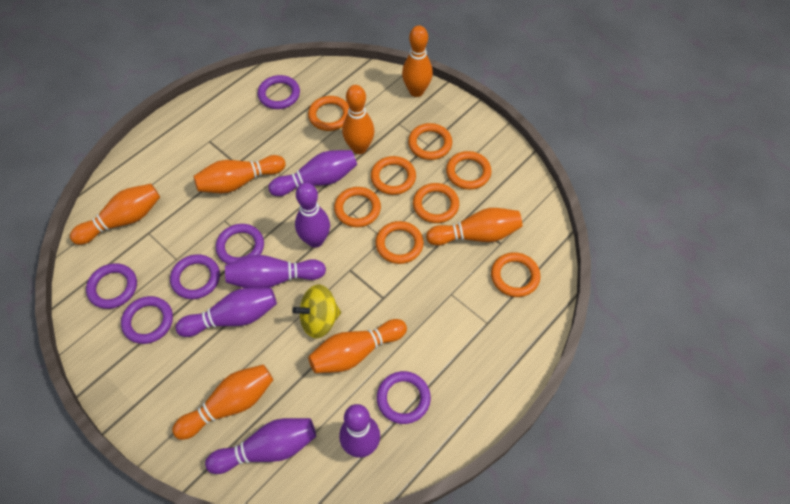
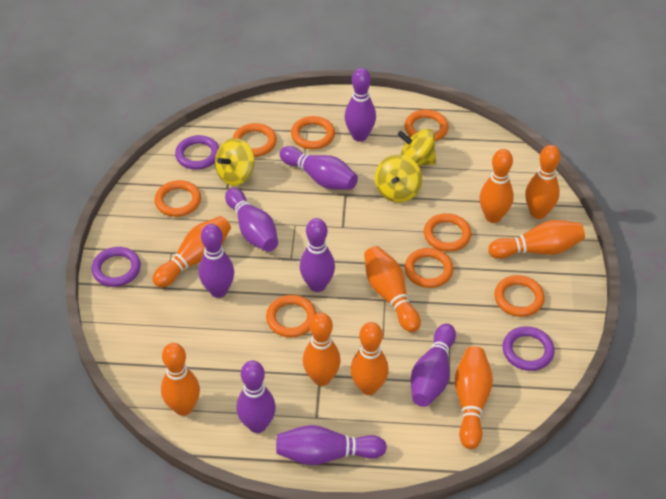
orange bowling pin: 7 -> 9
purple bowling pin: 6 -> 8
purple ring: 6 -> 3
yellow spinning top: 1 -> 3

